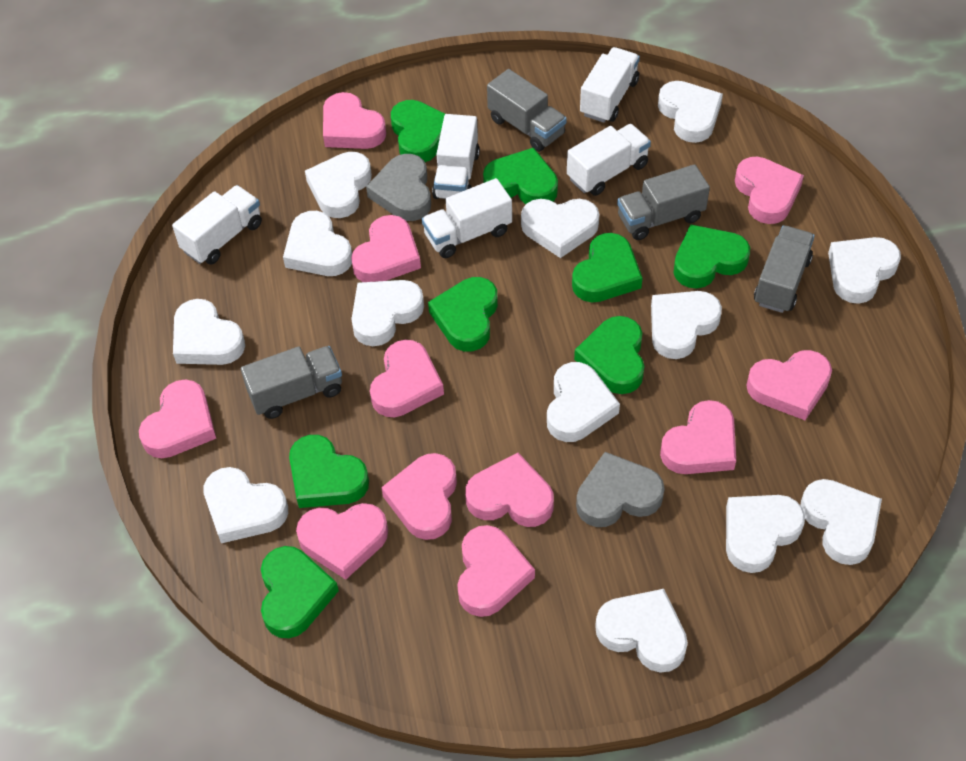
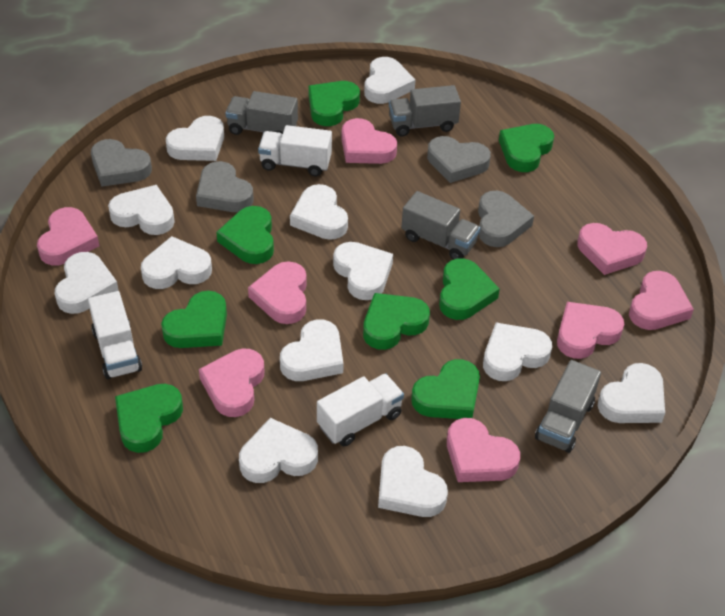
grey heart: 2 -> 4
pink heart: 11 -> 8
white heart: 13 -> 12
white truck: 5 -> 3

